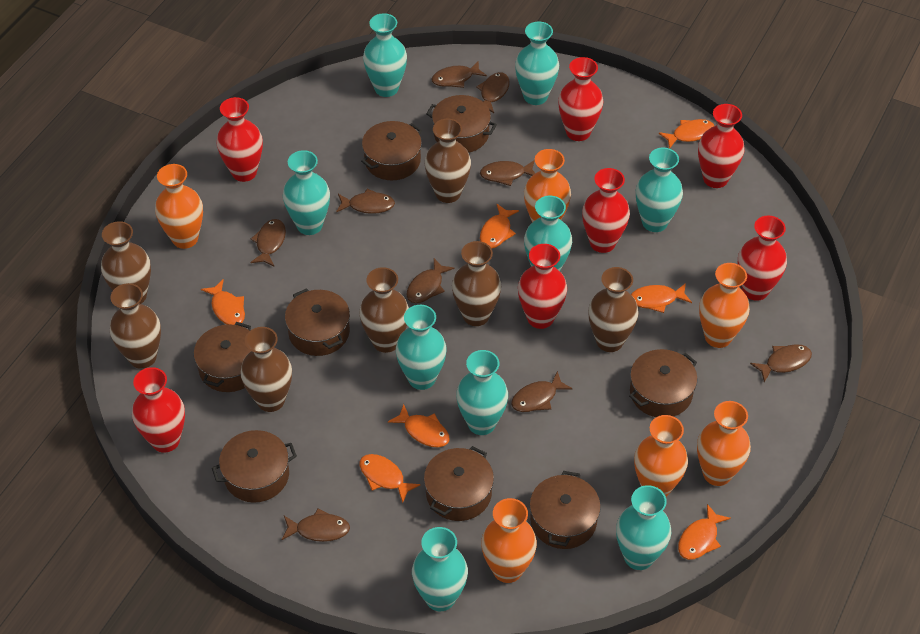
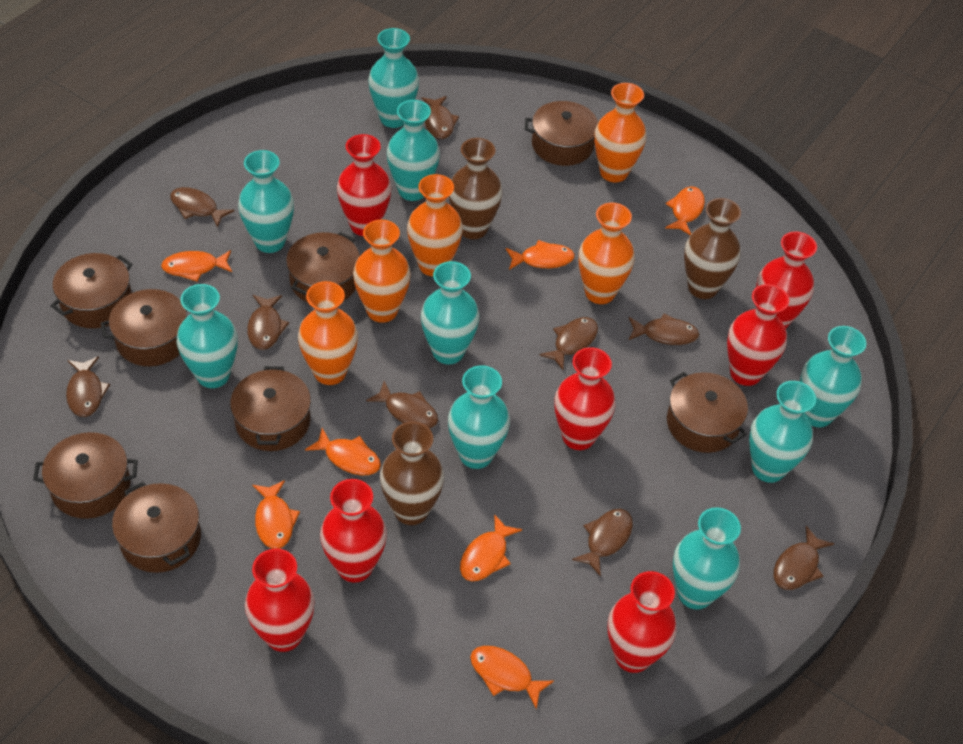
brown vase: 7 -> 3
orange vase: 6 -> 5

